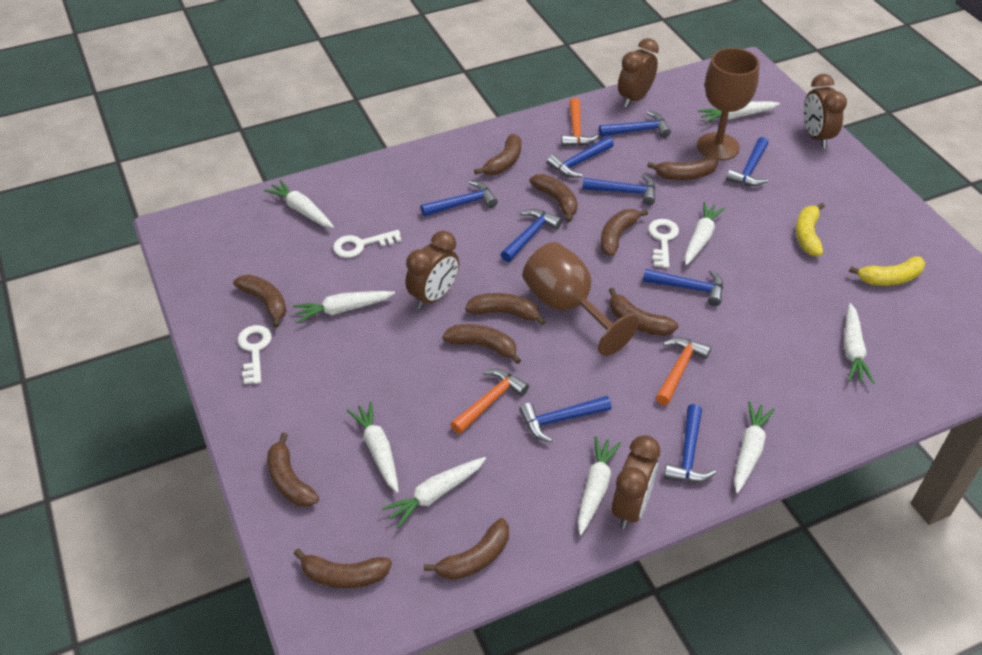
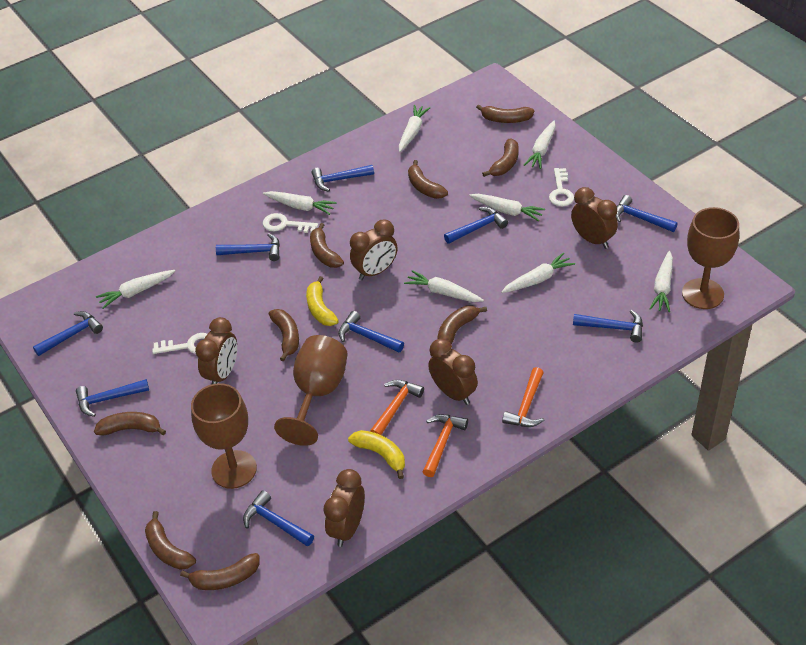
brown banana: 11 -> 9
brown clock: 4 -> 5
brown goblet: 2 -> 3
white carrot: 9 -> 8

